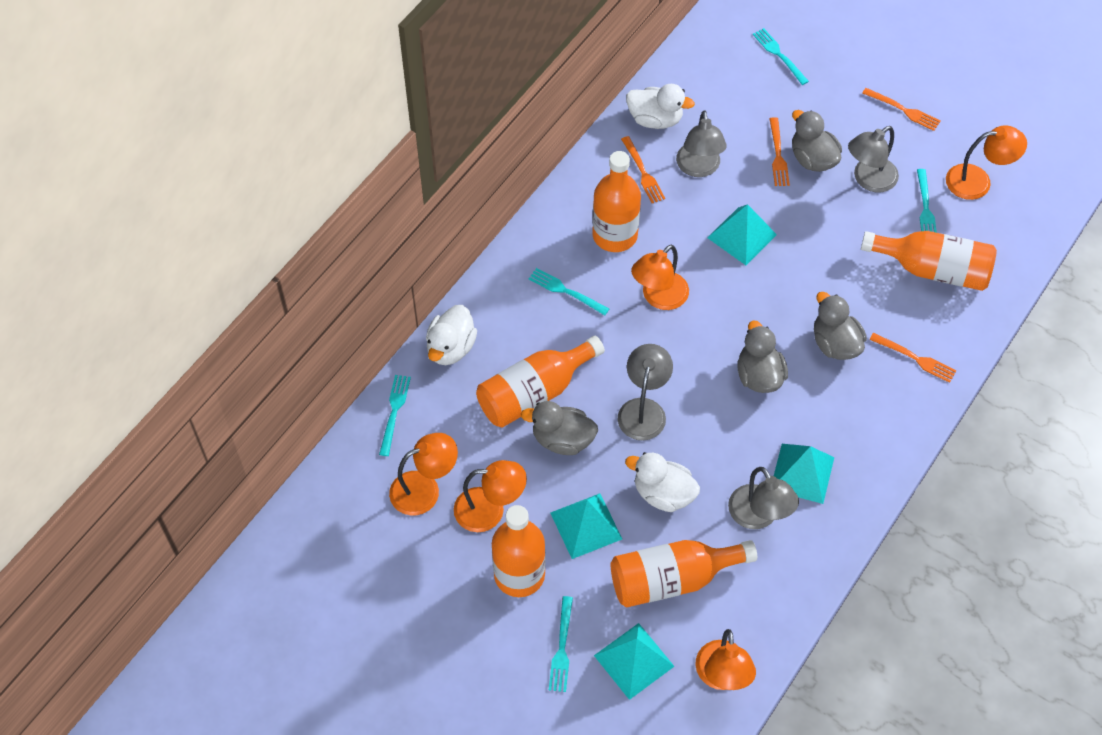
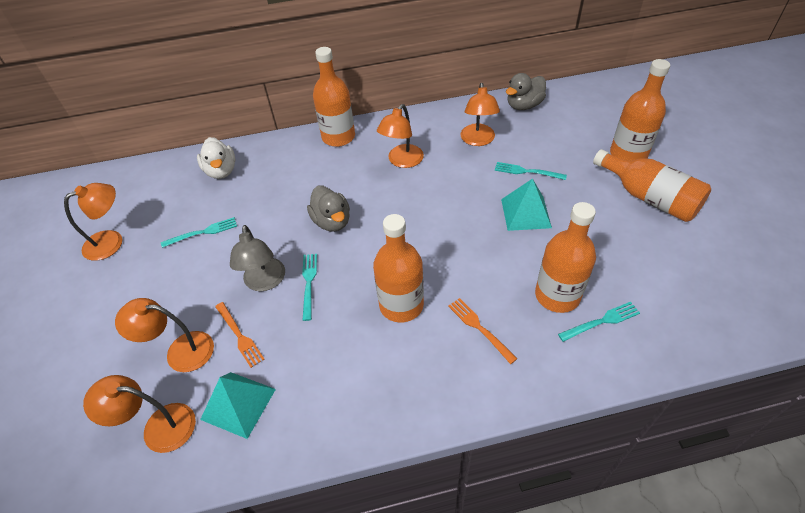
grey duck: 4 -> 2
grey lamp: 4 -> 1
orange fork: 4 -> 2
turquoise fork: 5 -> 4
turquoise pyramid: 4 -> 2
white duck: 3 -> 1

